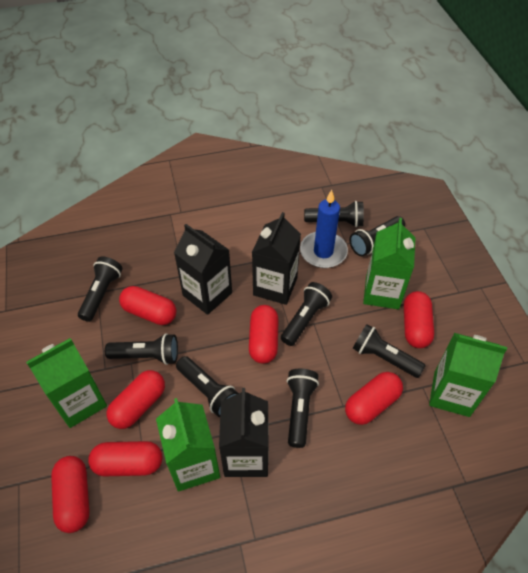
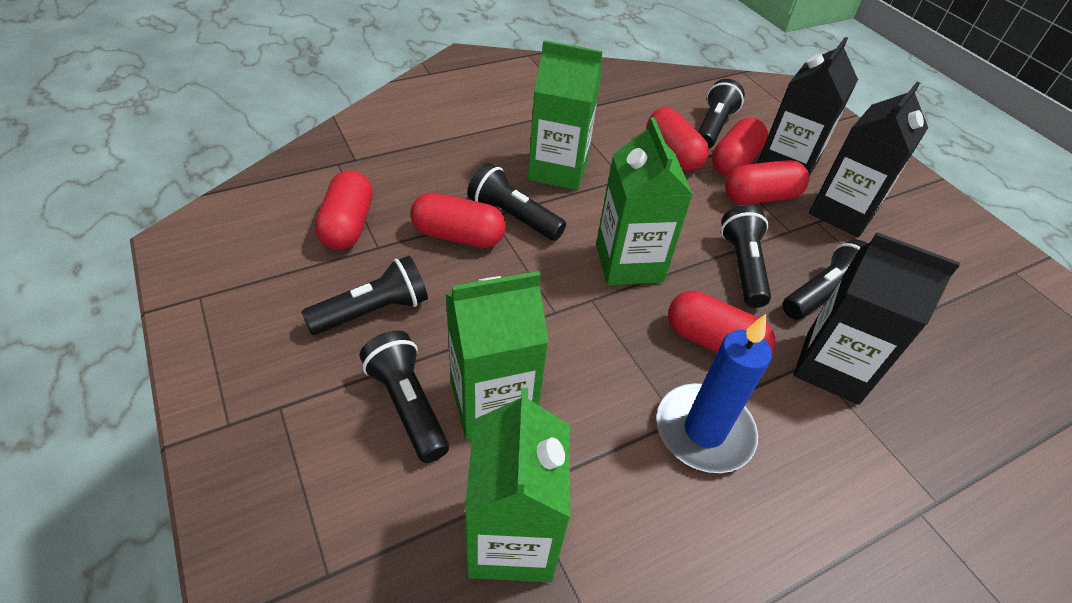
black flashlight: 8 -> 6
red capsule: 7 -> 6

